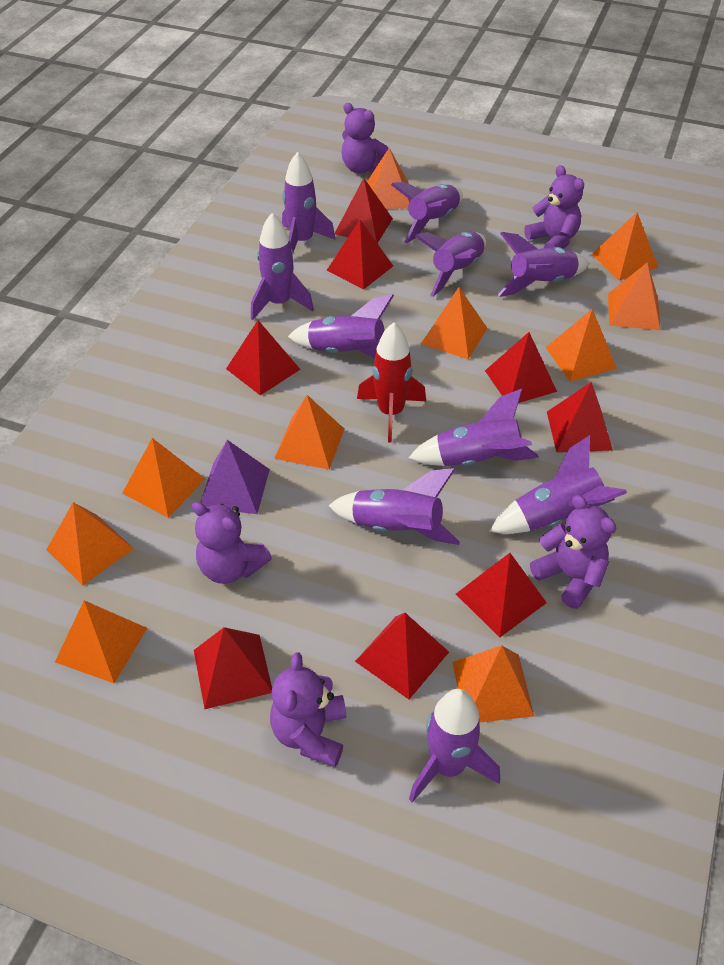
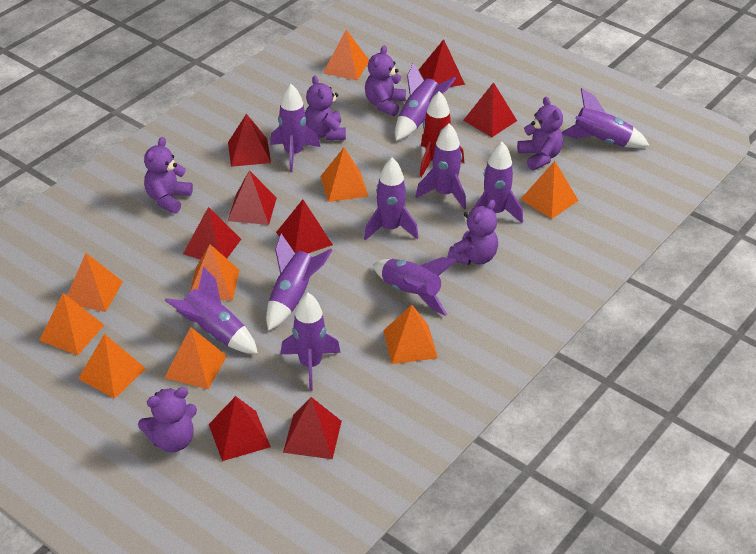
orange pyramid: 10 -> 9
purple pyramid: 1 -> 0
purple teddy bear: 5 -> 6

